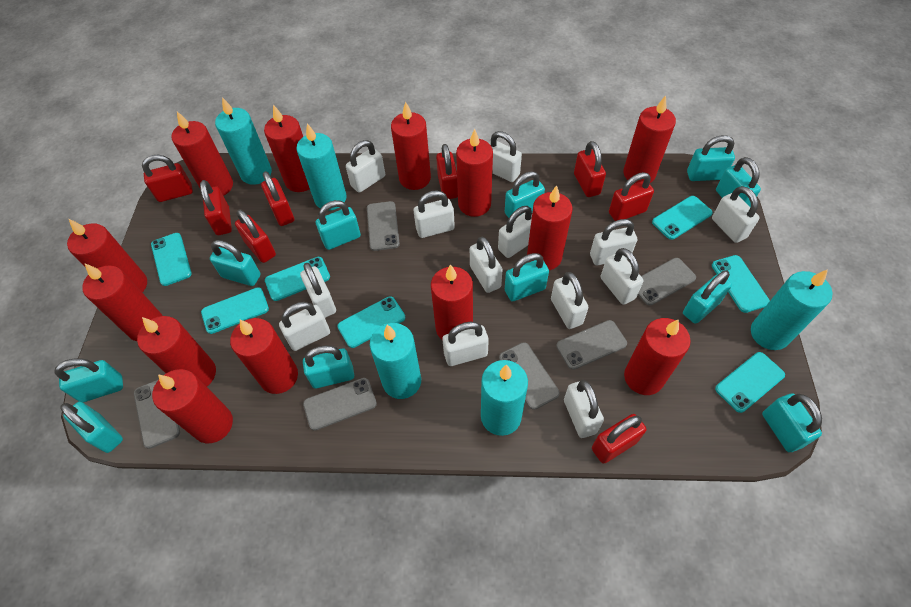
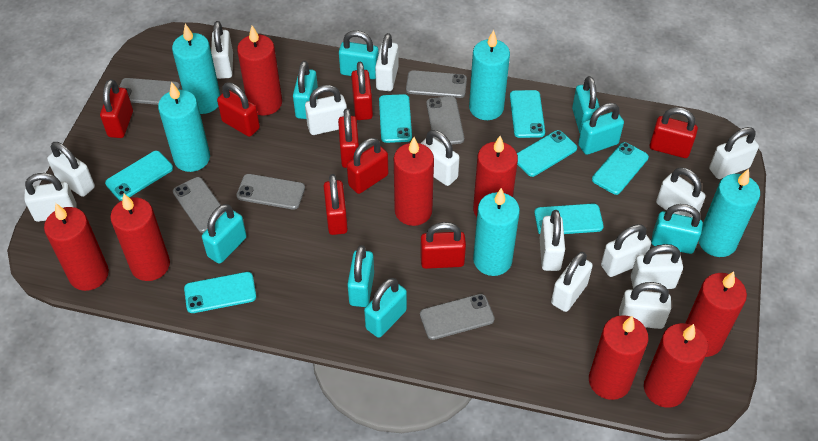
red candle: 13 -> 8
turquoise padlock: 11 -> 8

